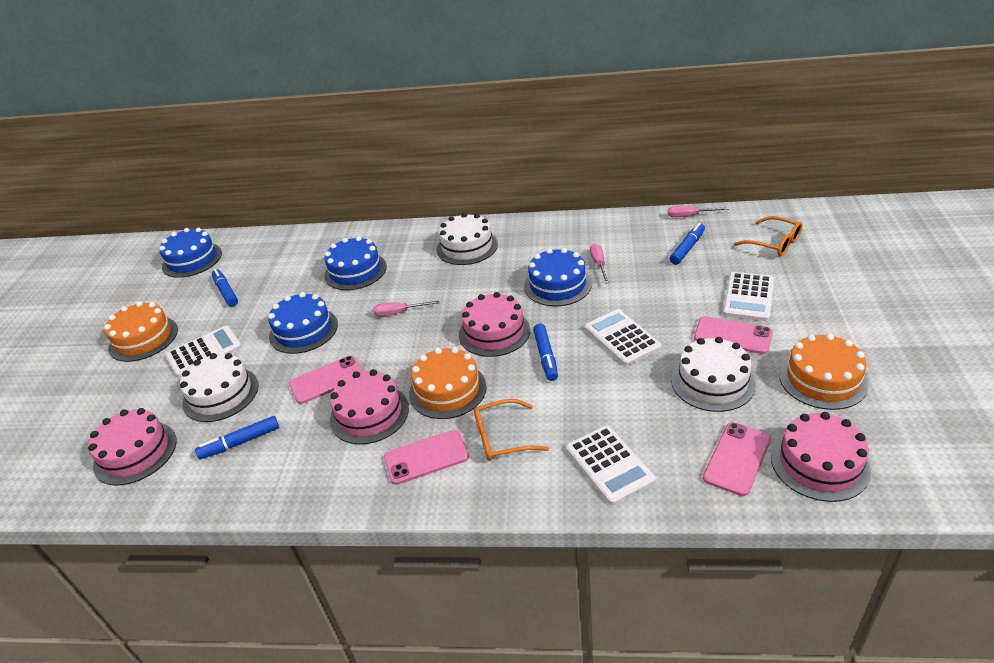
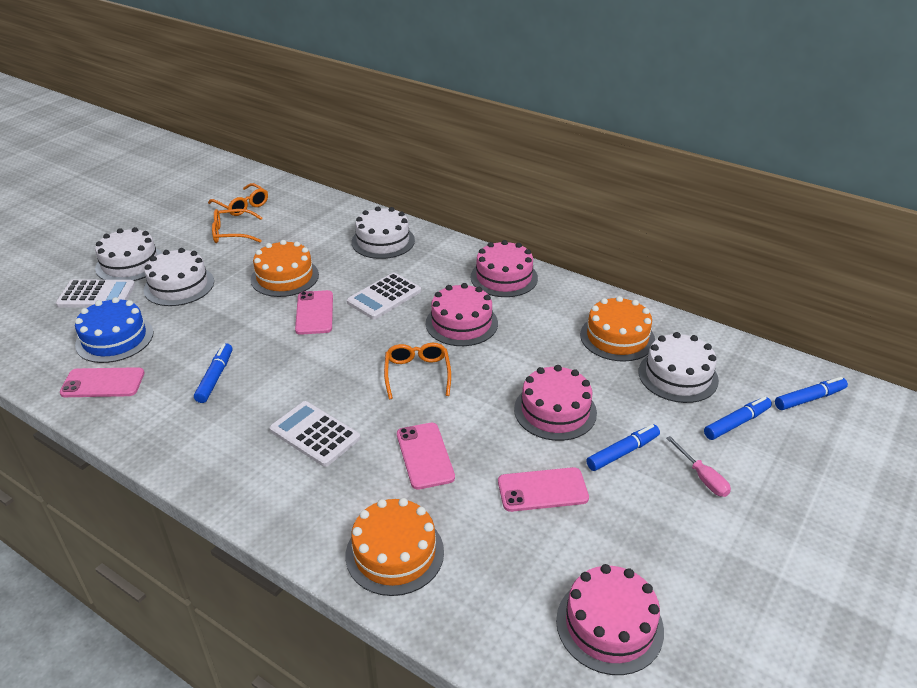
blue cake: 4 -> 1
orange glasses: 2 -> 3
pink screwdriver: 3 -> 1
white cake: 3 -> 4
white calculator: 4 -> 3

